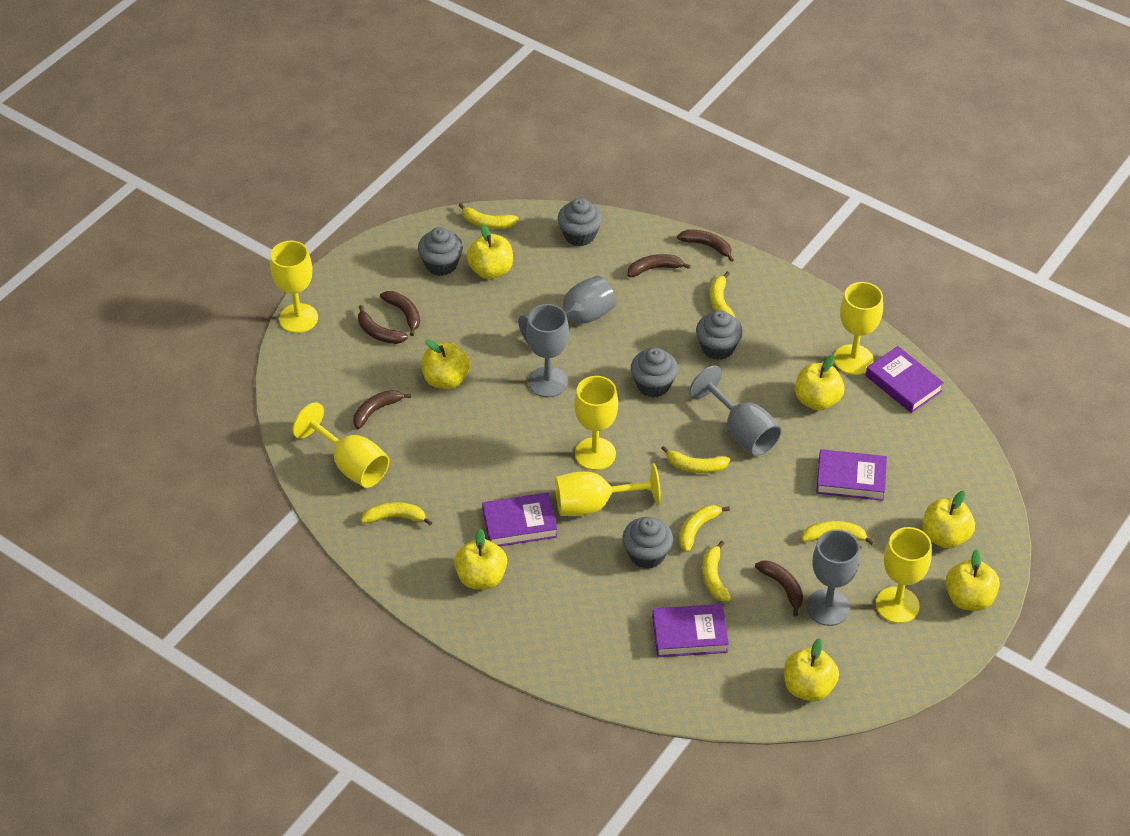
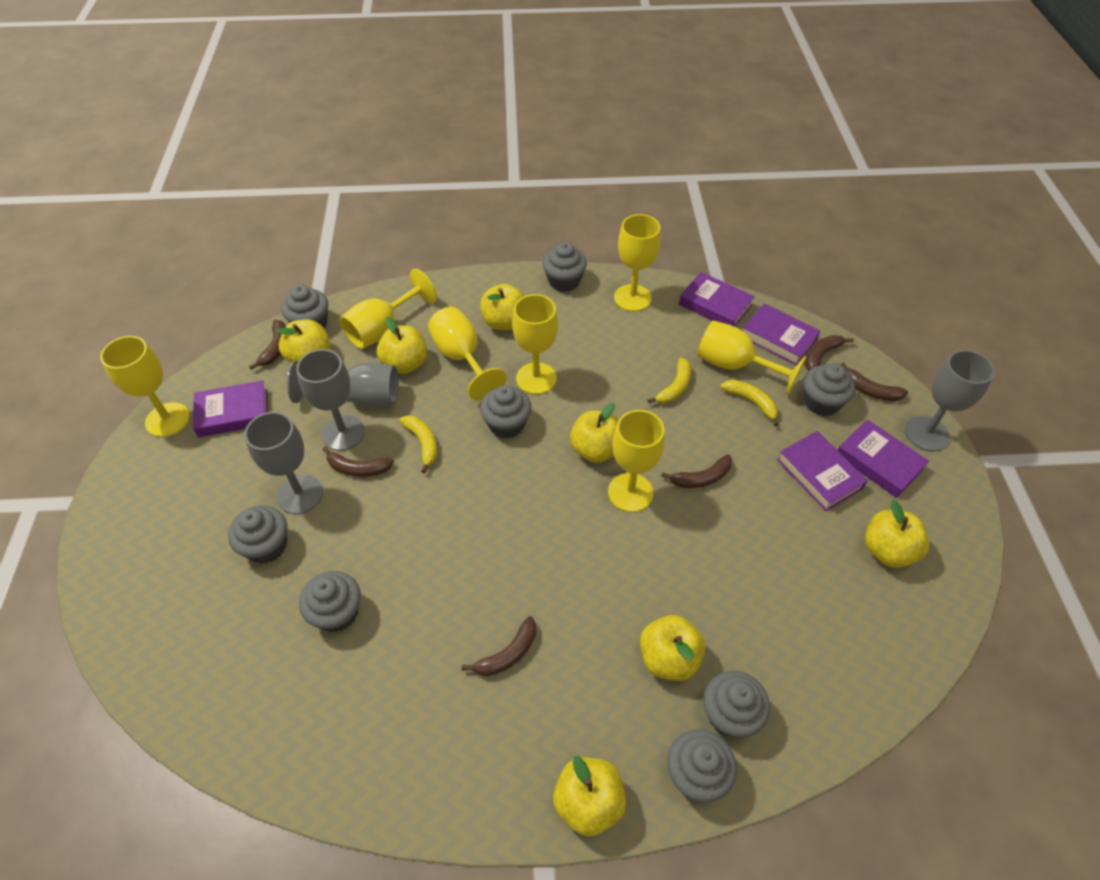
grey cupcake: 5 -> 8
purple book: 4 -> 5
yellow banana: 7 -> 3
yellow goblet: 6 -> 7

